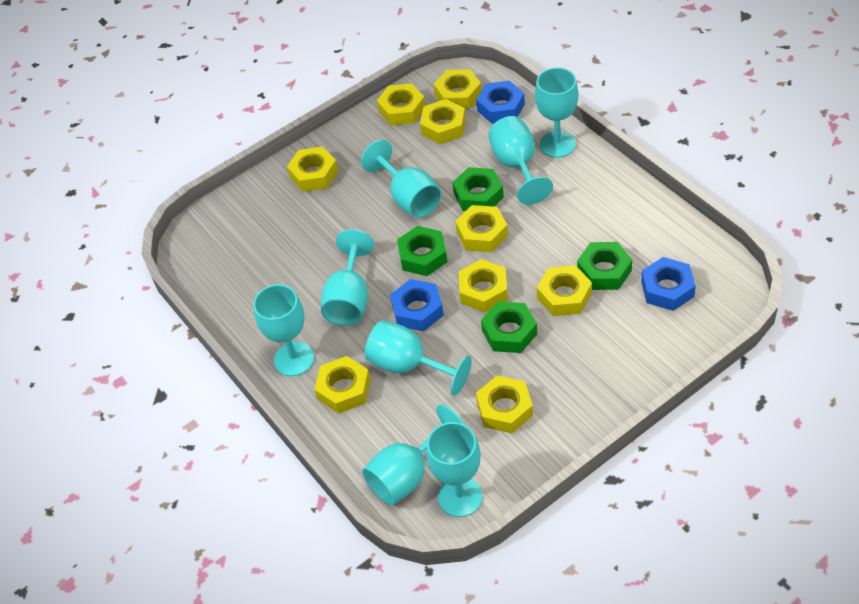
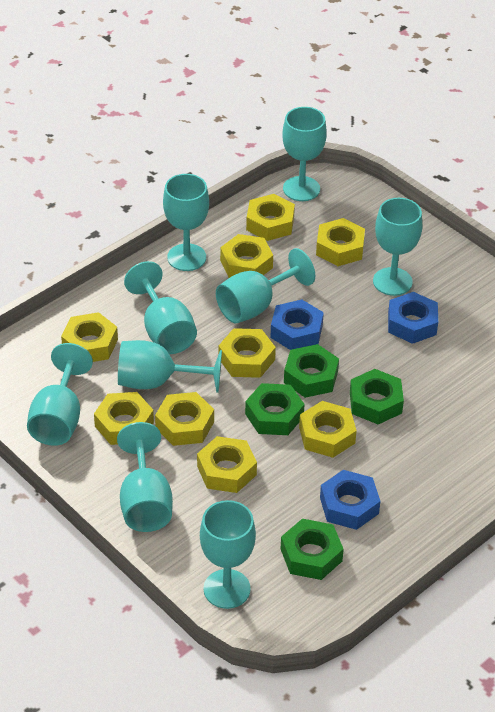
turquoise goblet: 8 -> 9

